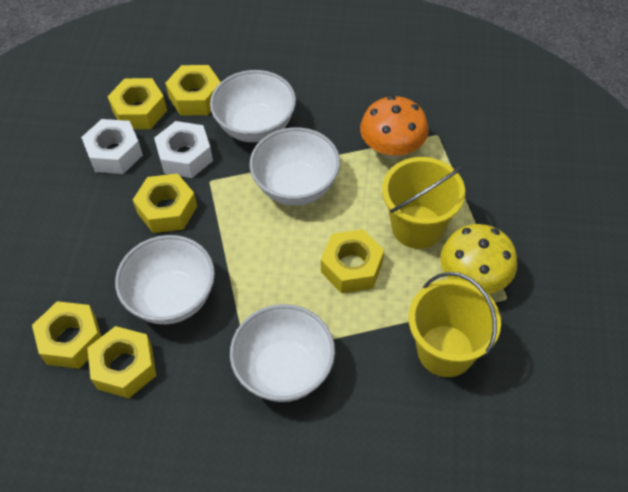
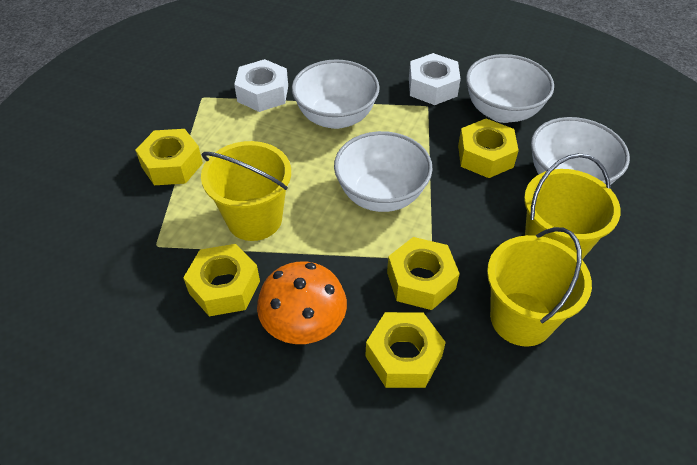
yellow bucket: 2 -> 3
yellow mushroom: 1 -> 0
yellow nut: 6 -> 5

